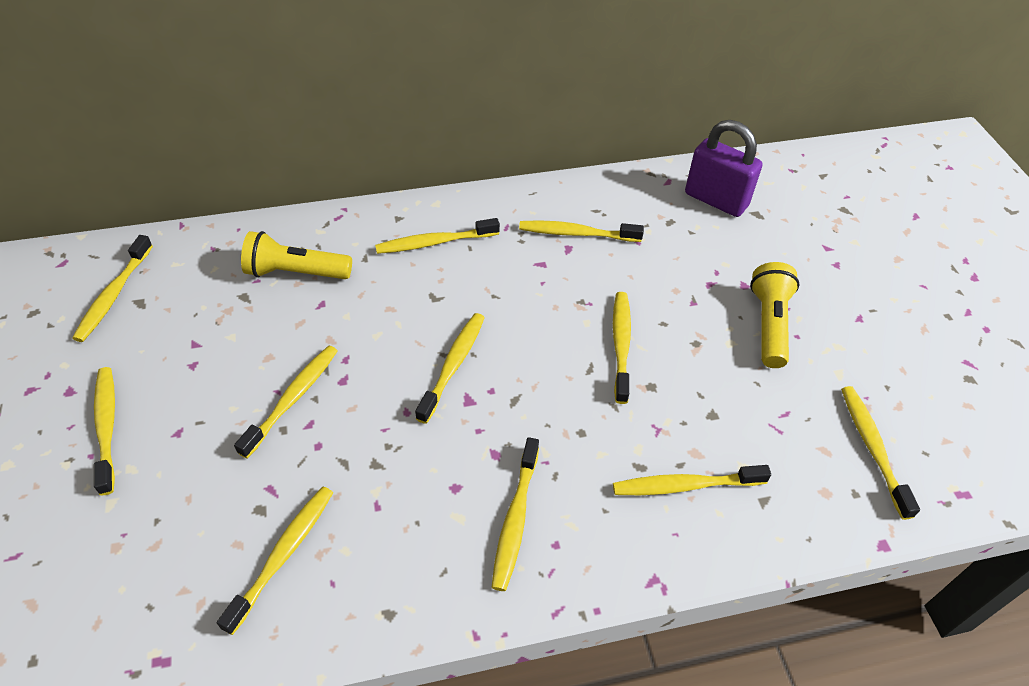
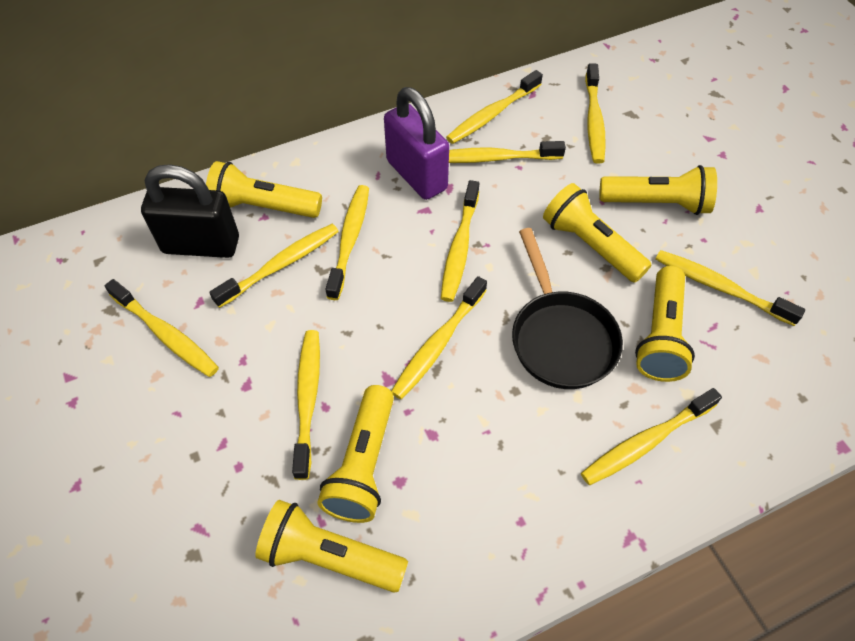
black padlock: 0 -> 1
black pan: 0 -> 1
yellow flashlight: 2 -> 6

